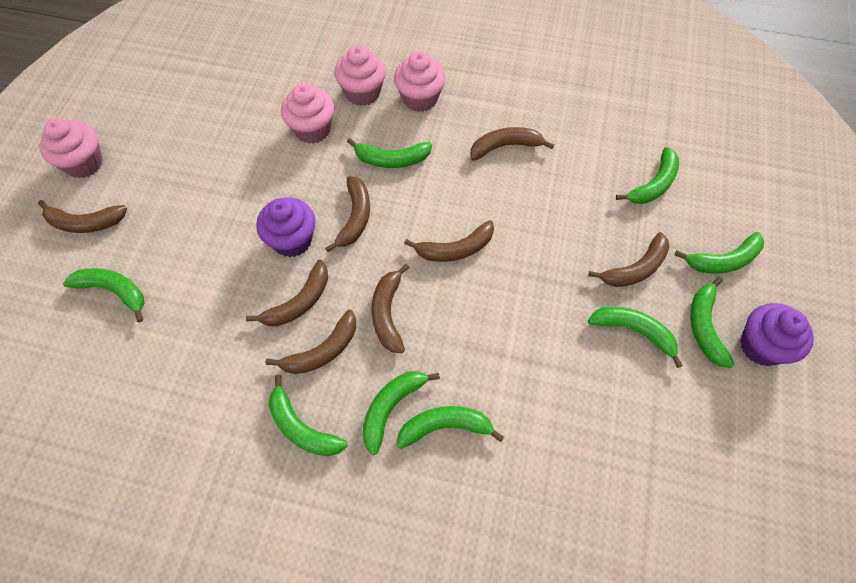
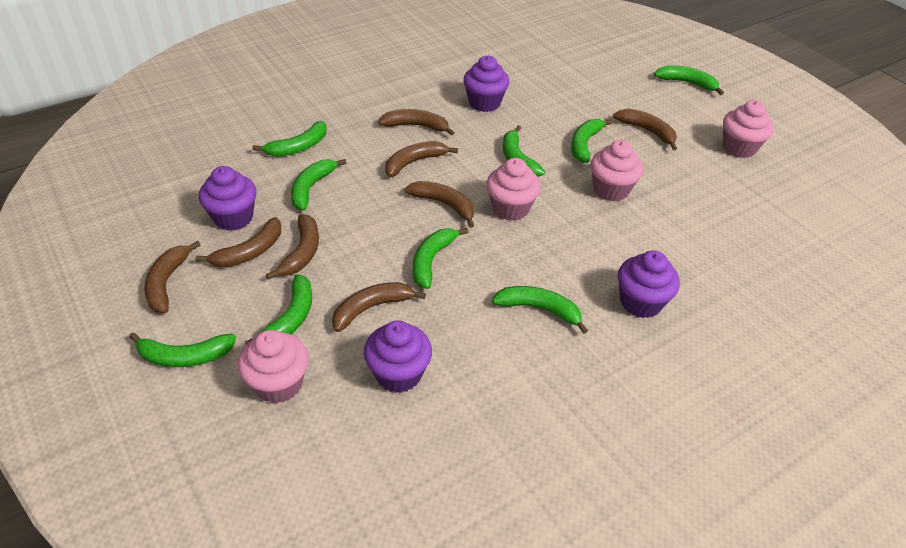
purple cupcake: 2 -> 4

